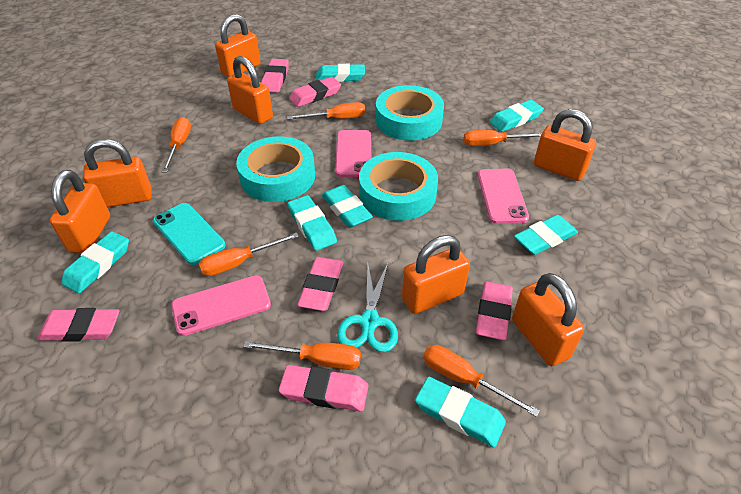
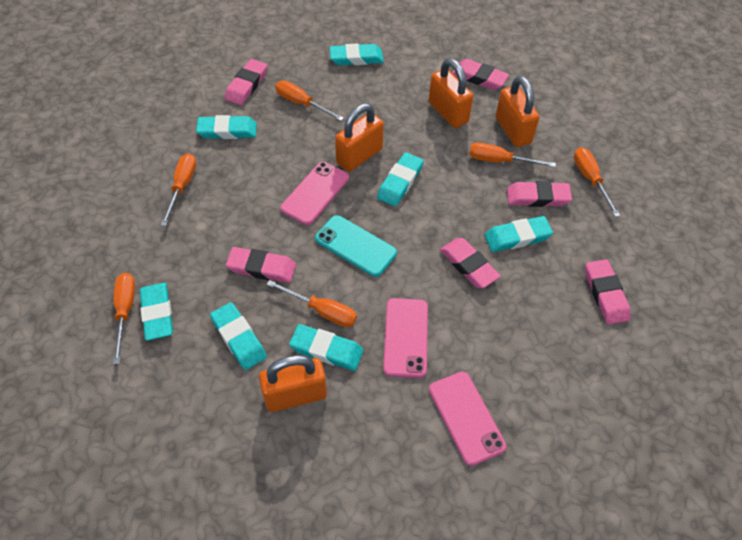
orange padlock: 7 -> 4
turquoise scissors: 1 -> 0
turquoise tape: 3 -> 0

